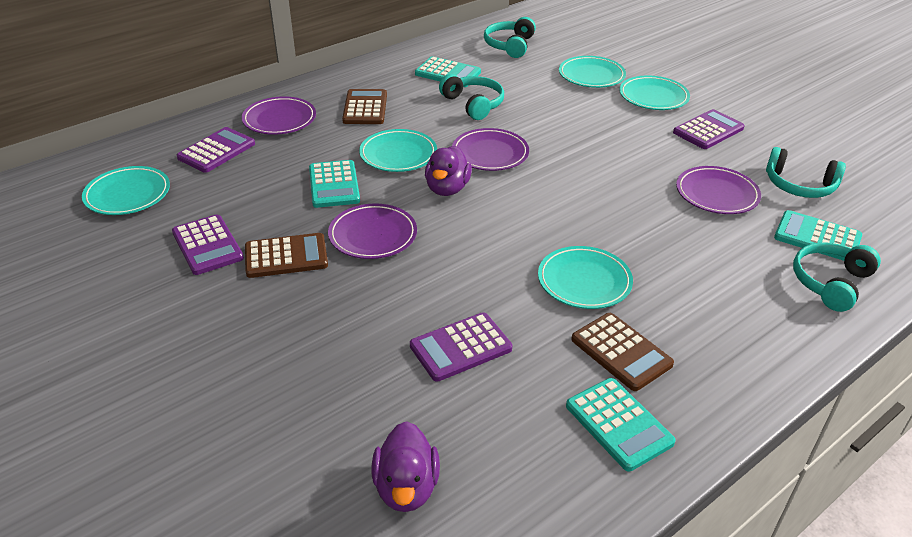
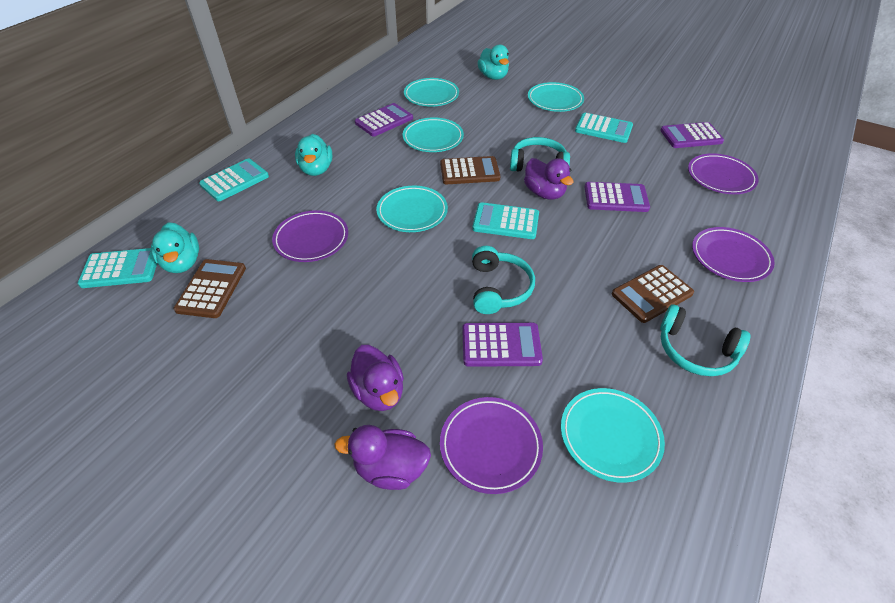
purple duck: 2 -> 3
turquoise duck: 0 -> 3
turquoise headphones: 4 -> 3

